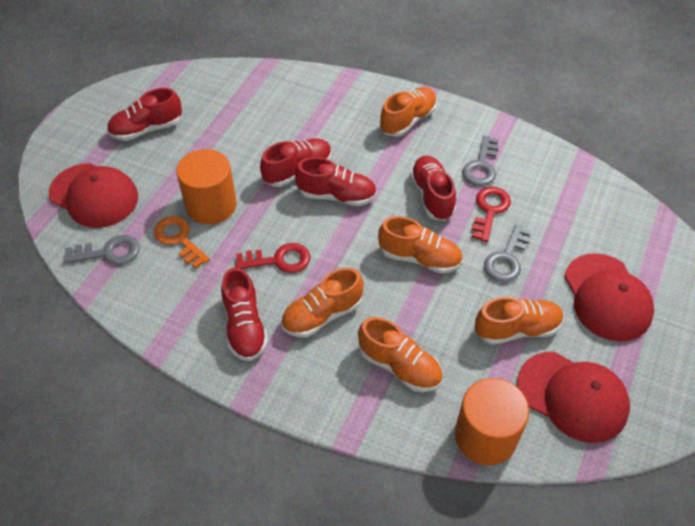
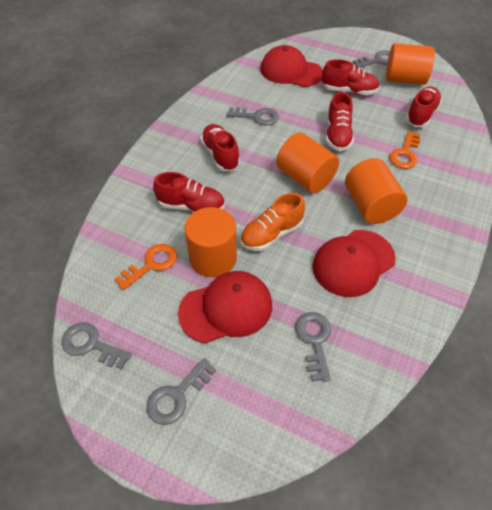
grey key: 3 -> 5
orange cylinder: 2 -> 4
orange key: 1 -> 2
orange shoe: 5 -> 1
red key: 2 -> 0

